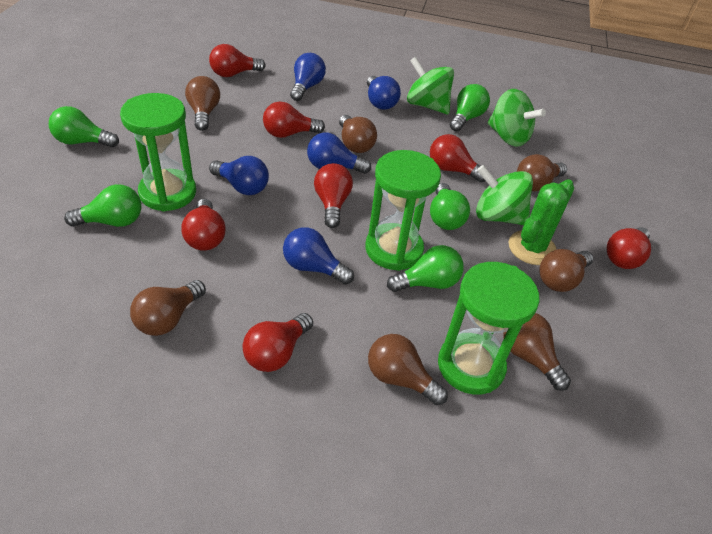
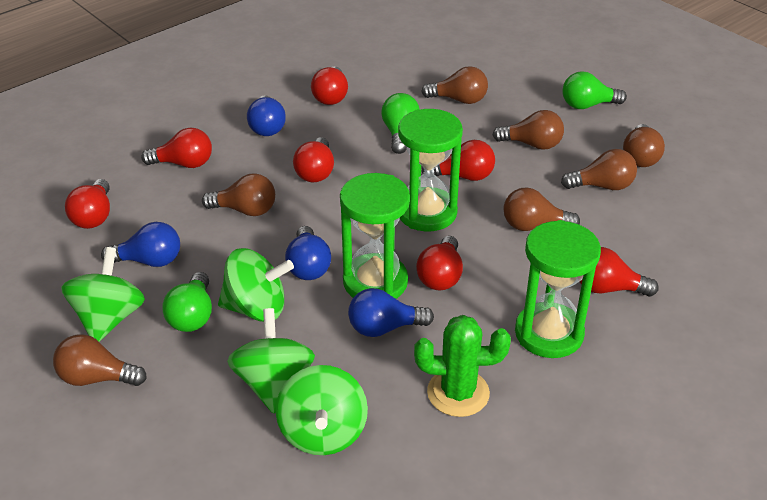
blue light bulb: 5 -> 4
green light bulb: 5 -> 3
green spinning top: 3 -> 4

